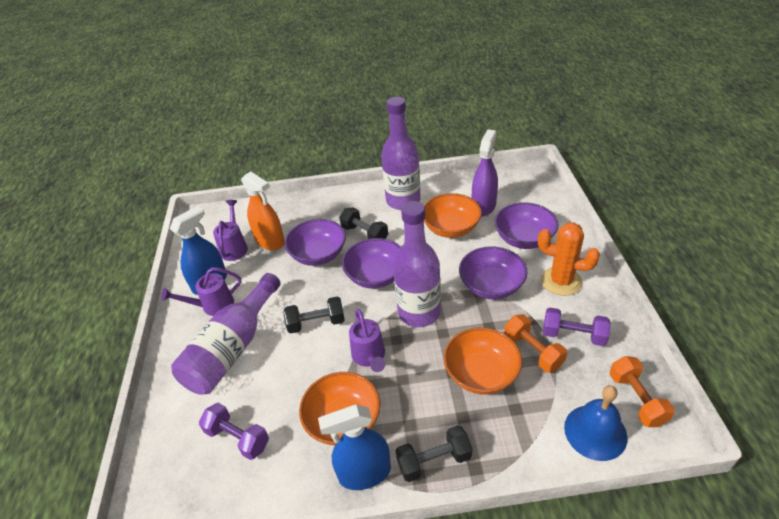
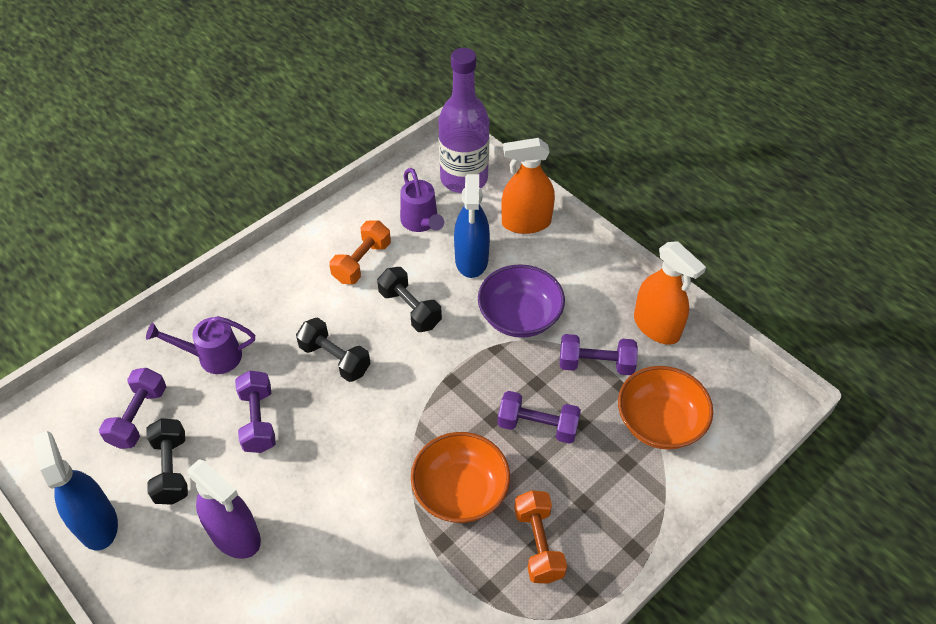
blue bell: 1 -> 0
orange bowl: 3 -> 2
orange cactus: 1 -> 0
orange spray bottle: 1 -> 2
purple bottle: 3 -> 1
purple bowl: 4 -> 1
purple dumbbell: 2 -> 4
purple watering can: 3 -> 2

